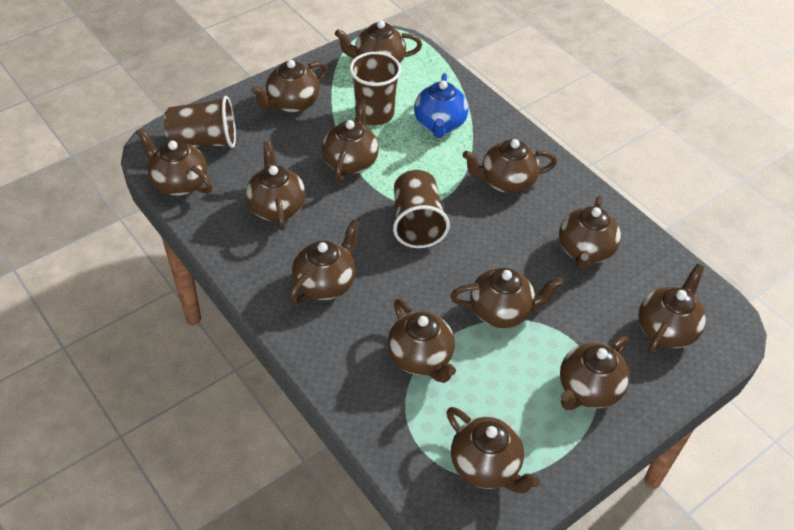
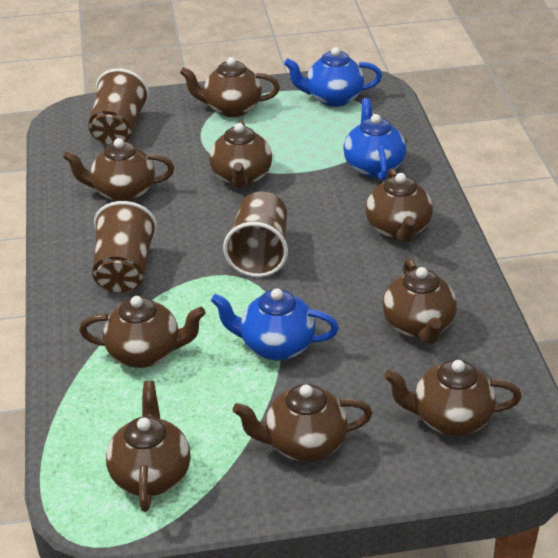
blue teapot: 1 -> 3
brown teapot: 13 -> 9

